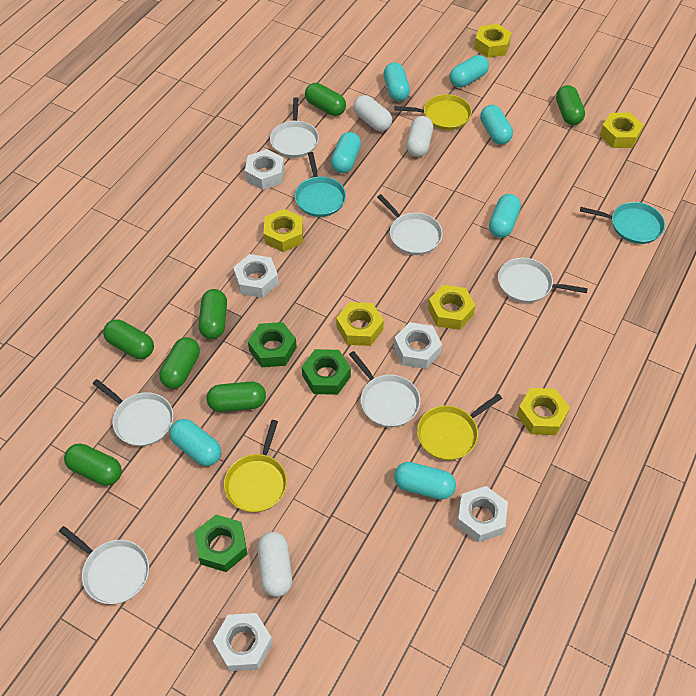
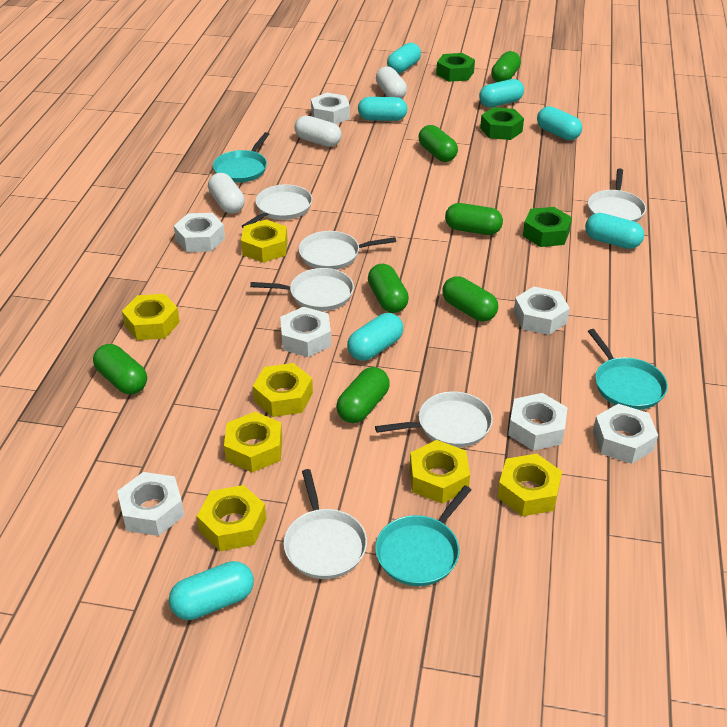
turquoise pan: 2 -> 3
white nut: 5 -> 7
yellow nut: 6 -> 7
yellow pan: 3 -> 0

